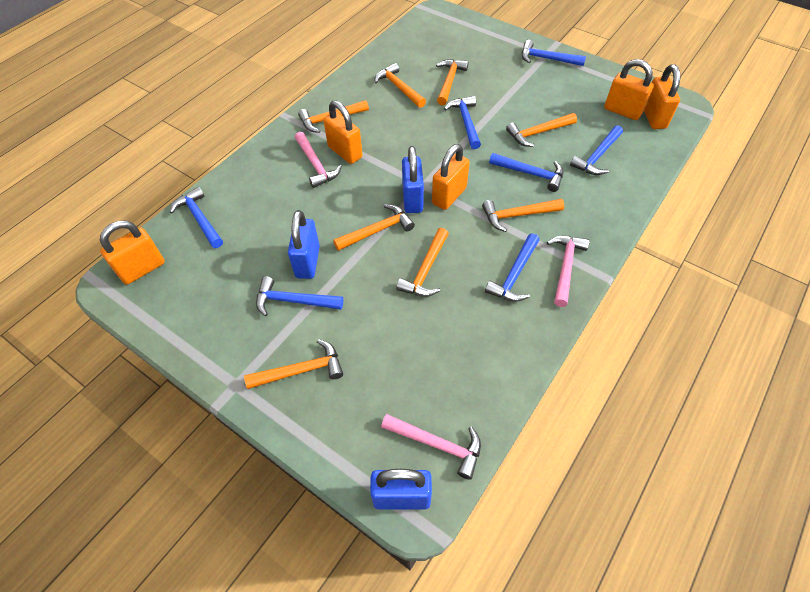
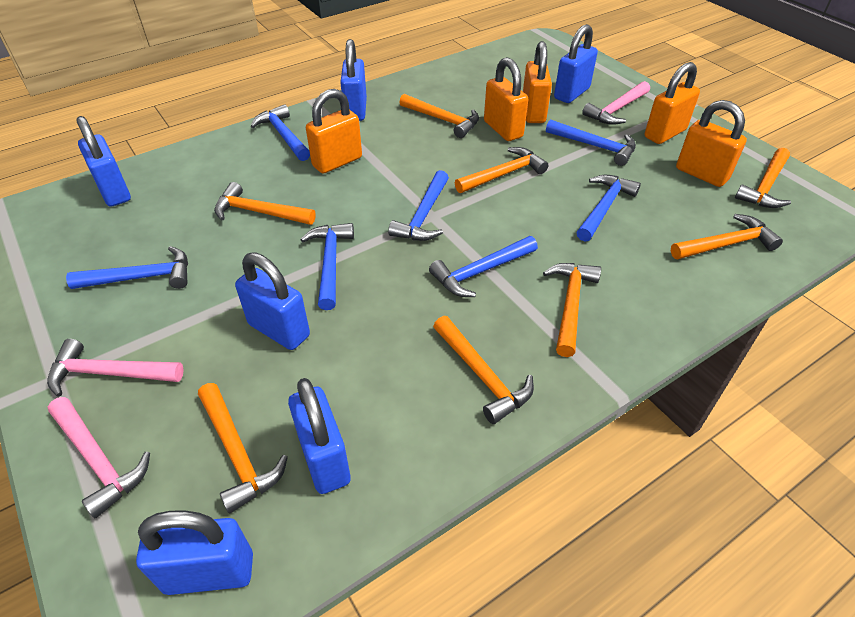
blue padlock: 3 -> 6

